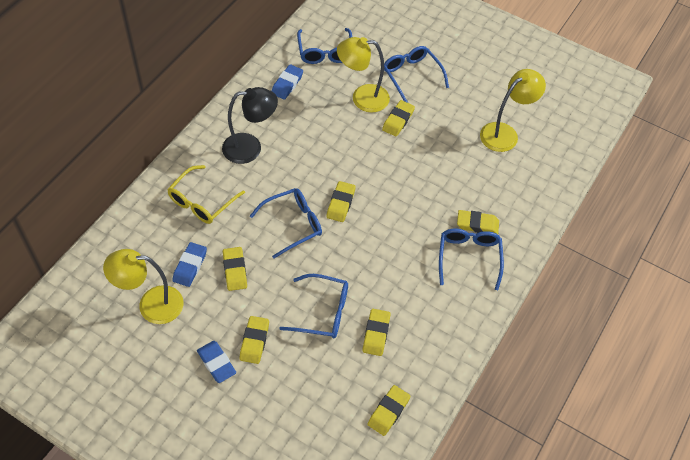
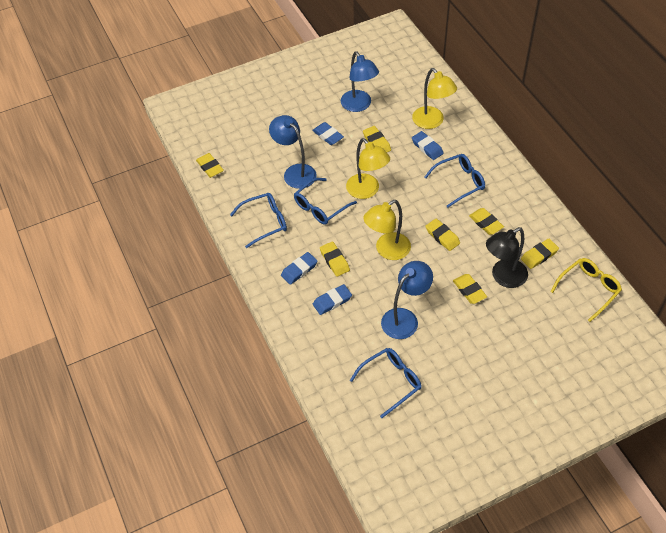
blue eraser: 3 -> 4
blue glasses: 5 -> 4
blue lamp: 0 -> 3

